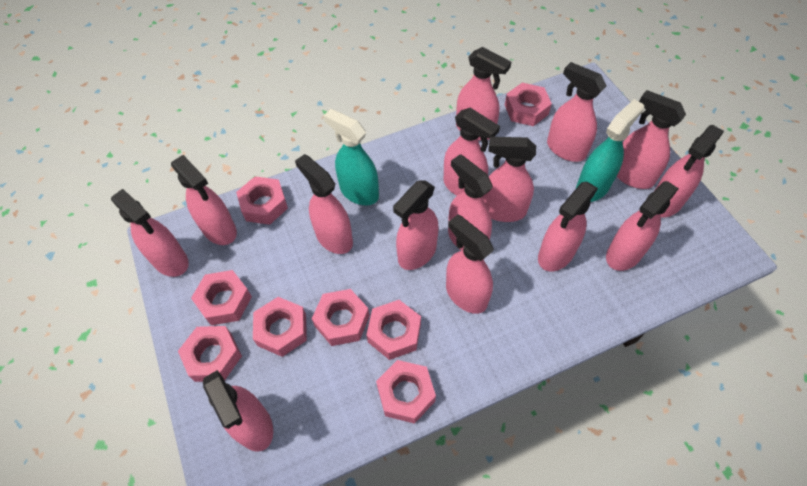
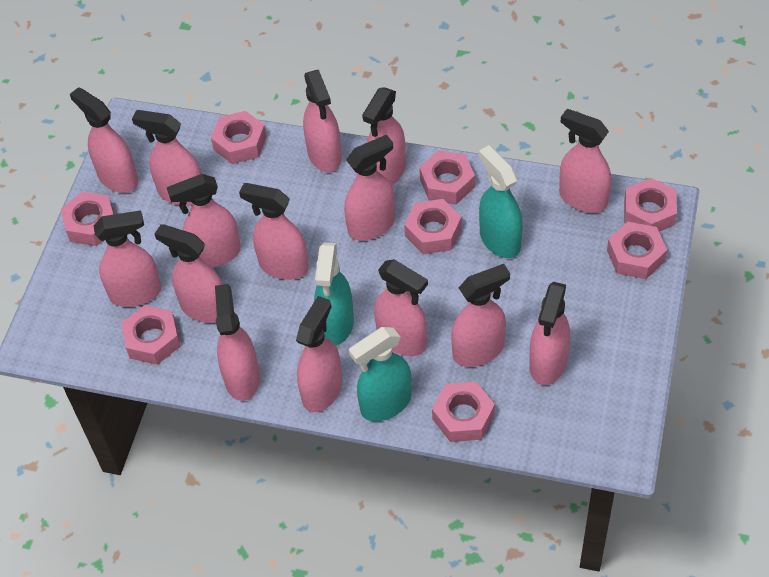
turquoise spray bottle: 2 -> 3

